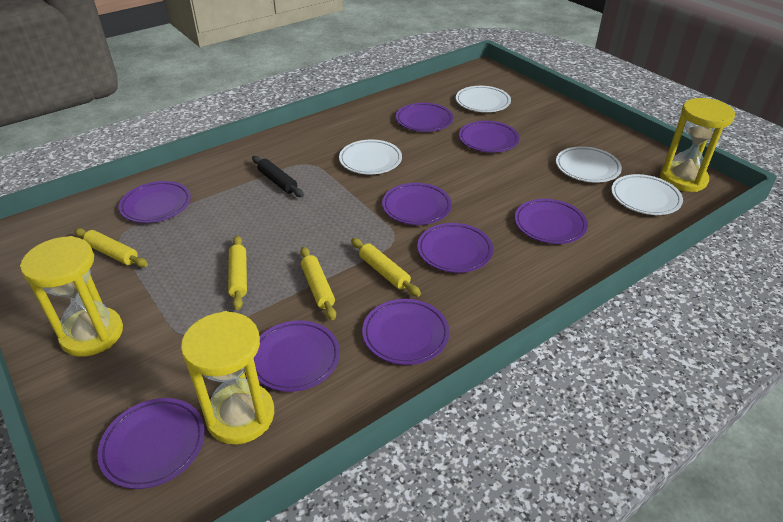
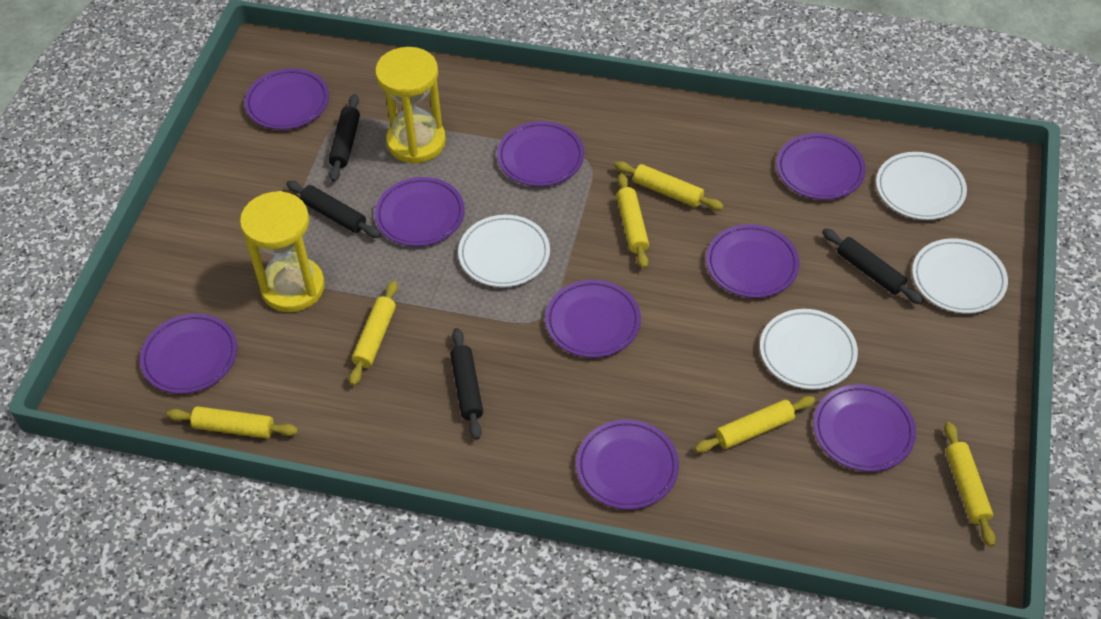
black rolling pin: 1 -> 4
yellow hourglass: 3 -> 2
yellow rolling pin: 4 -> 6

